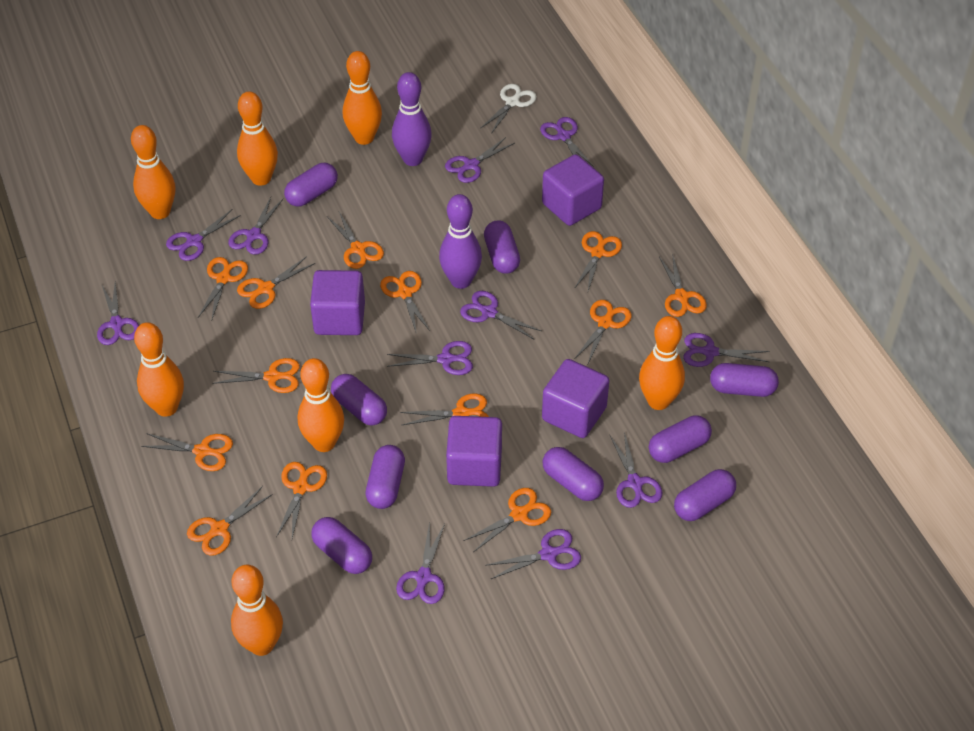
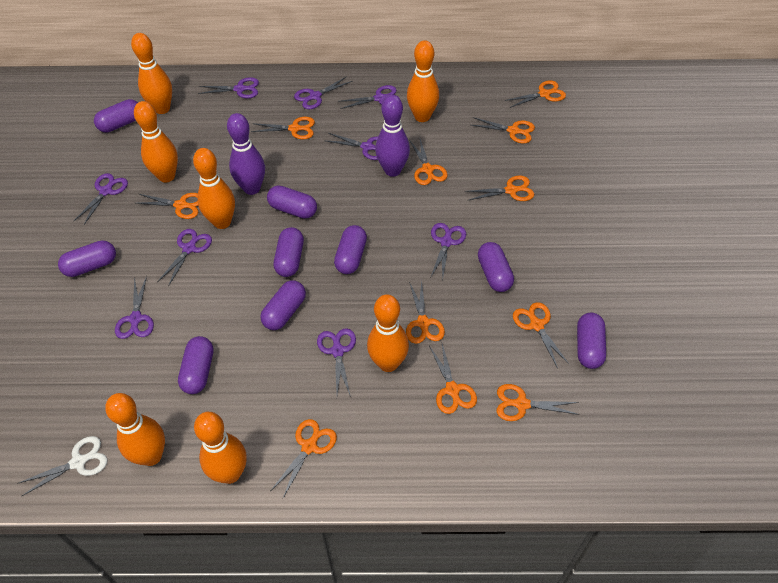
orange scissors: 13 -> 11
purple cube: 4 -> 0
purple scissors: 11 -> 9

